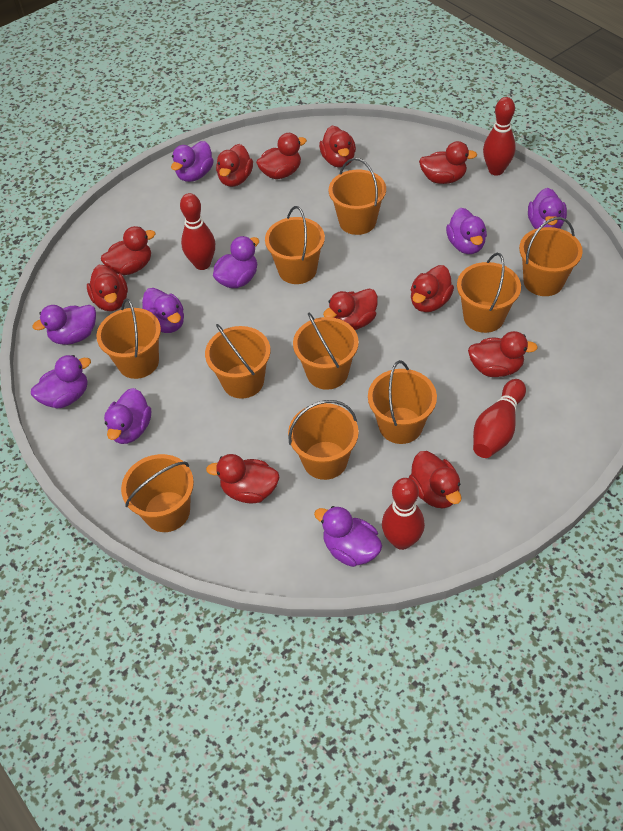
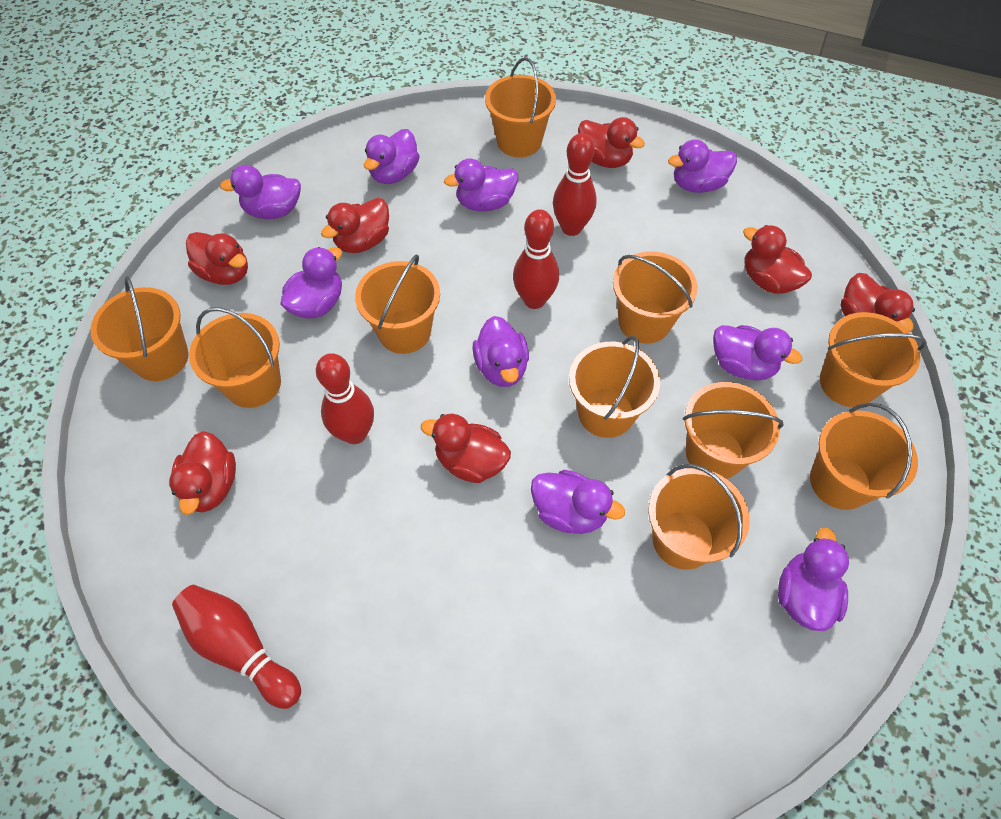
red duck: 11 -> 7

